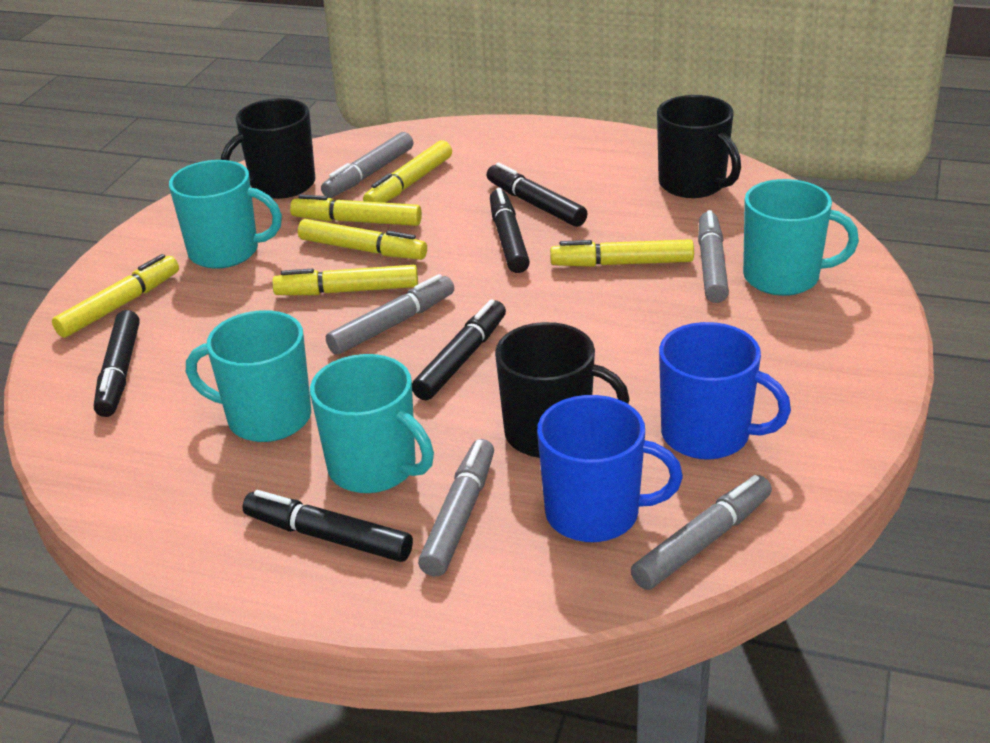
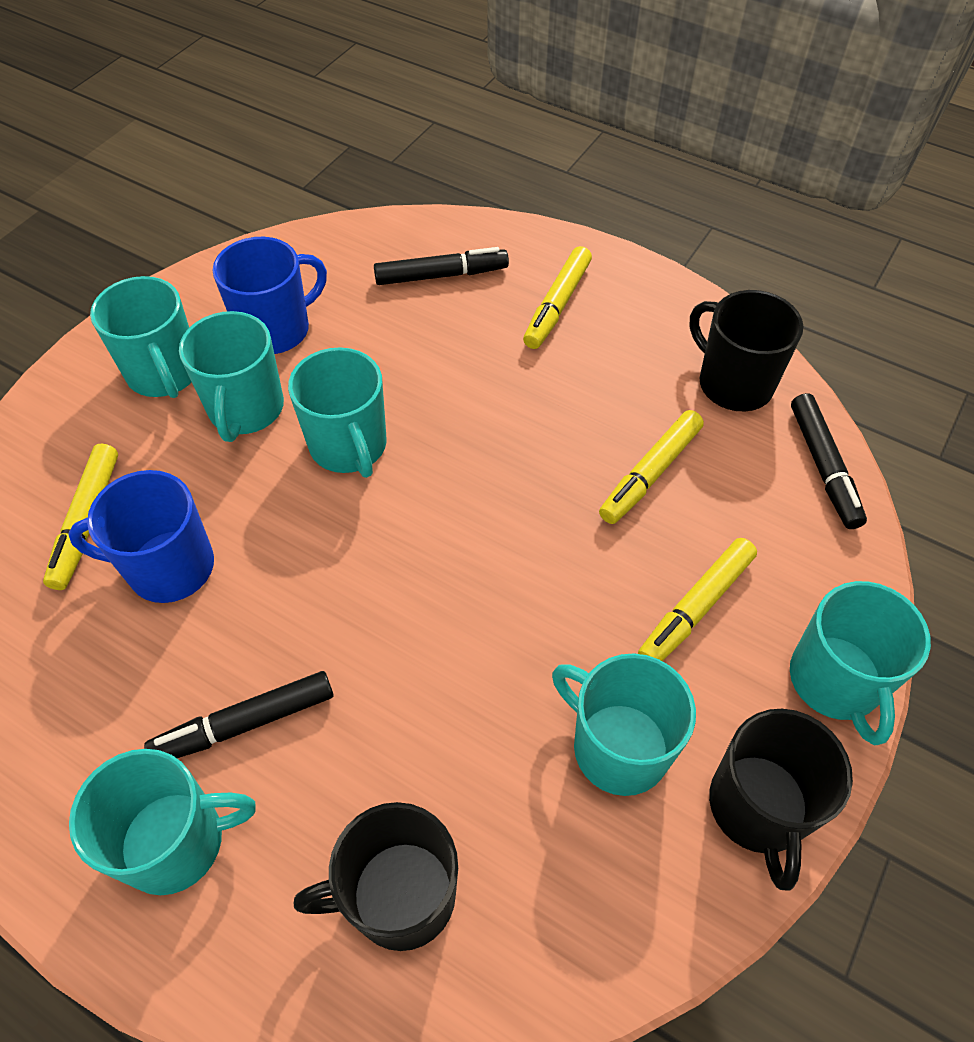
black marker: 5 -> 3
grey marker: 5 -> 0
turquoise mug: 4 -> 6
yellow marker: 6 -> 4

